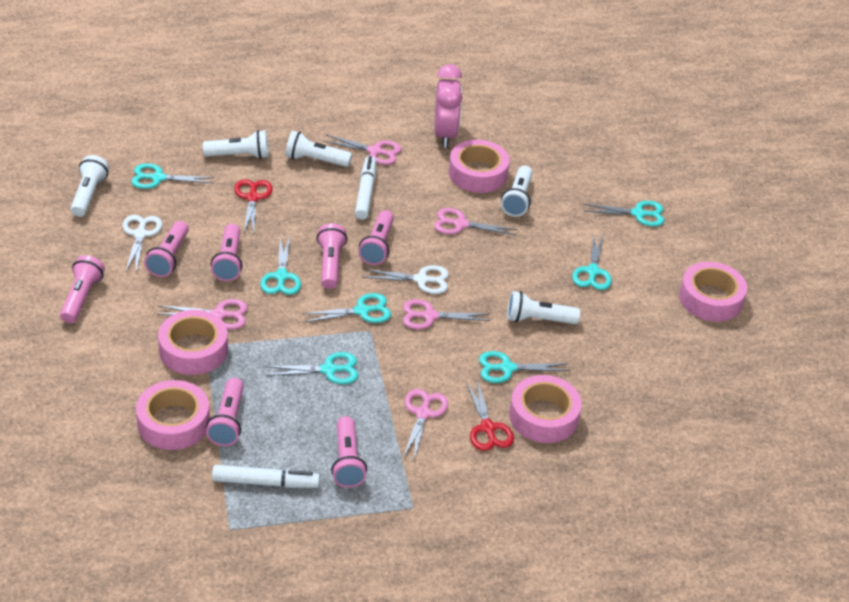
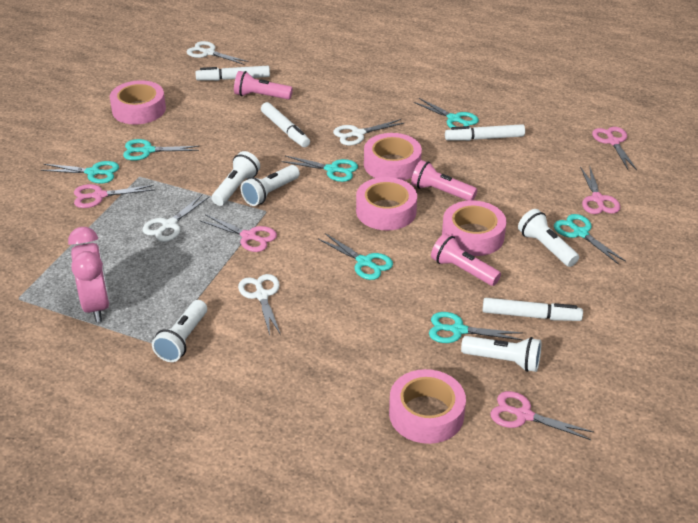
pink flashlight: 7 -> 3
red scissors: 2 -> 0
white marker: 2 -> 4
white scissors: 2 -> 4

